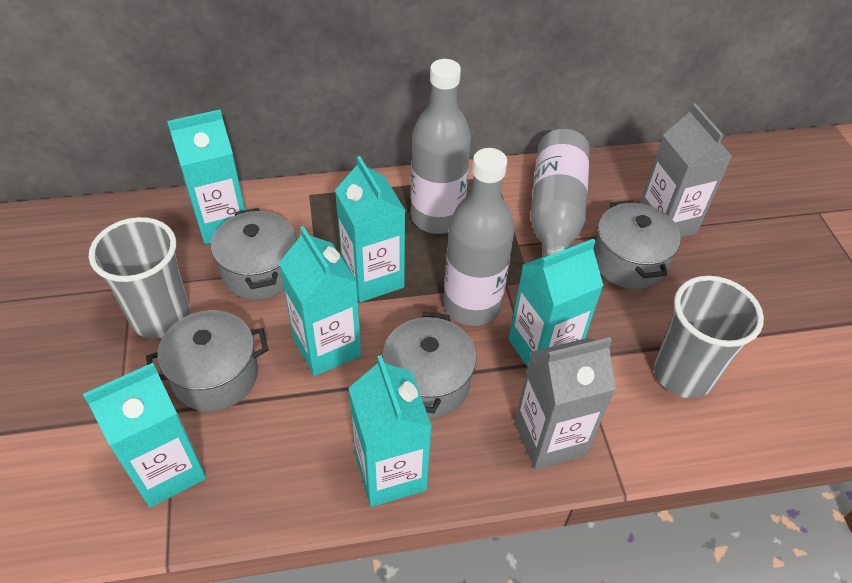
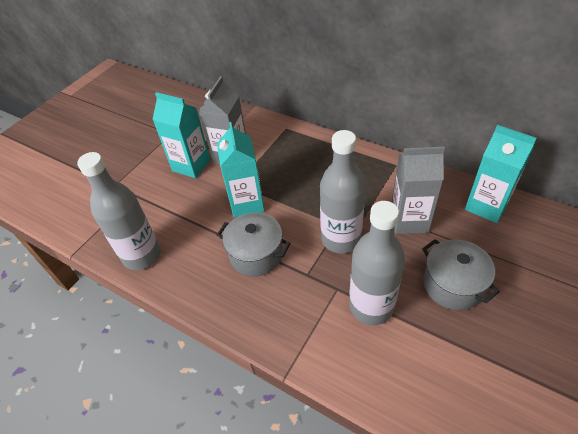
grey cup: 2 -> 0
grey pot: 4 -> 2
turquoise carton: 6 -> 3

